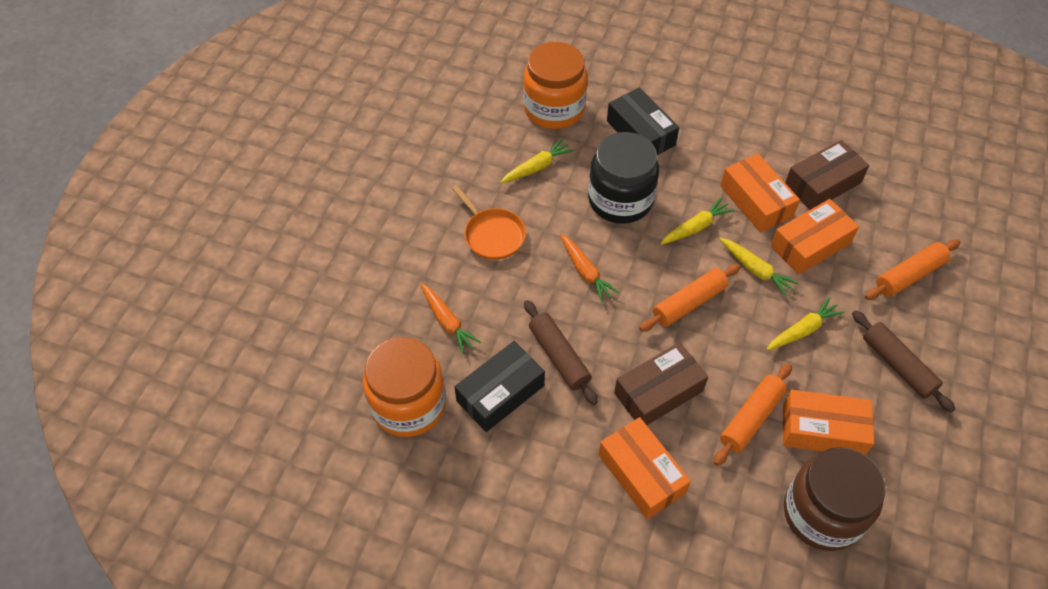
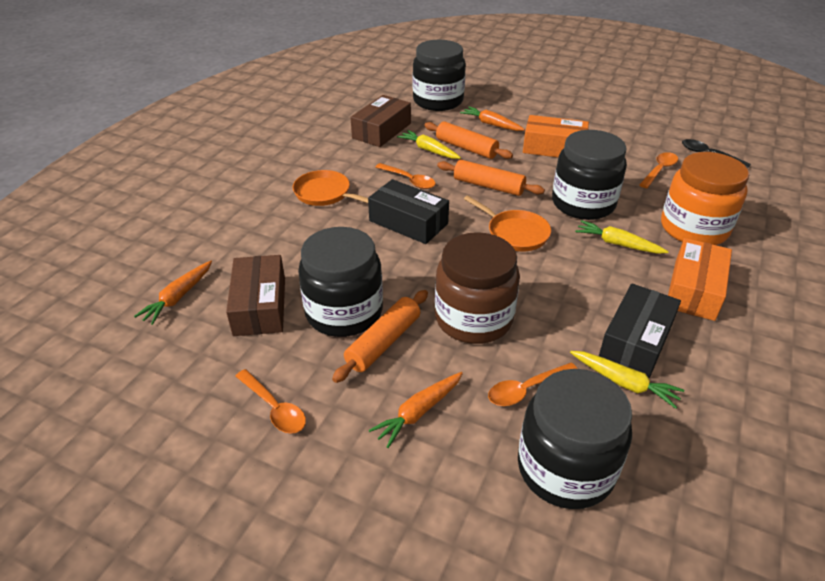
black jar: 1 -> 4
black spoon: 0 -> 1
brown rolling pin: 2 -> 0
orange box: 4 -> 2
orange carrot: 2 -> 3
orange jar: 2 -> 1
orange pan: 1 -> 2
orange spoon: 0 -> 4
yellow carrot: 4 -> 3

